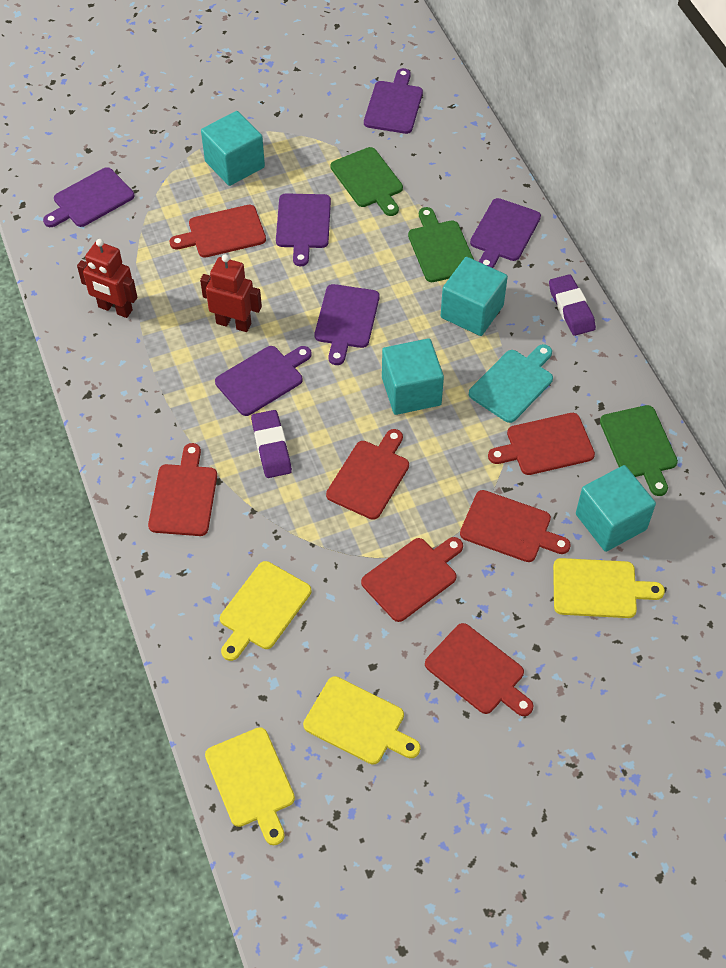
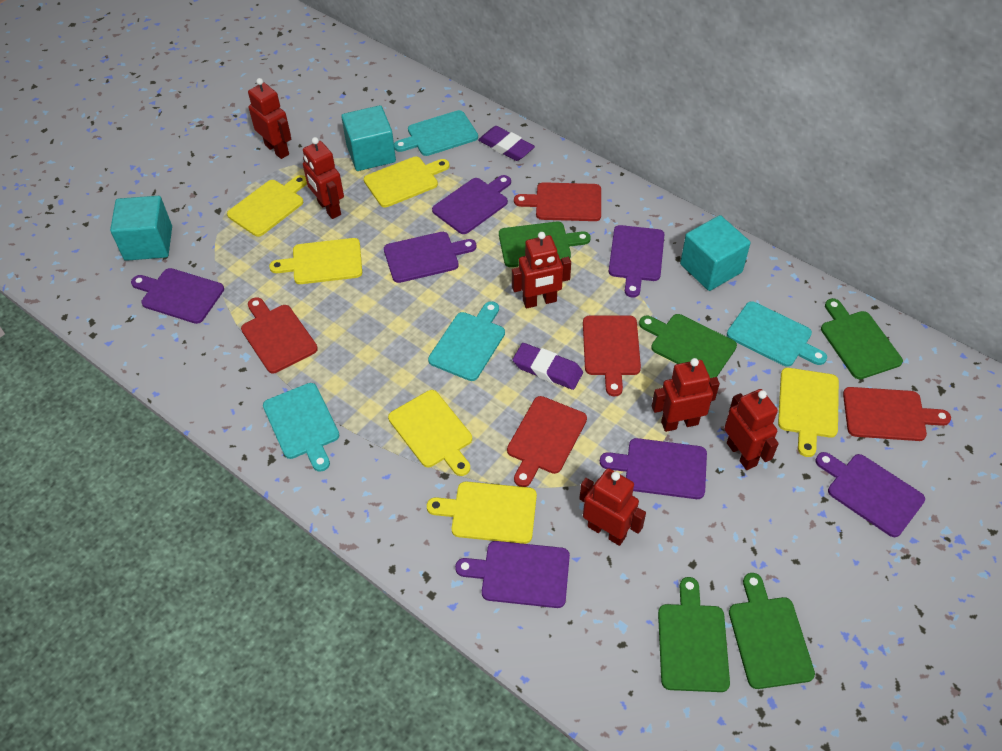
green cutting board: 3 -> 5
purple cutting board: 6 -> 7
red cutting board: 7 -> 5
red robot: 2 -> 6
turquoise cube: 4 -> 3
turquoise cutting board: 1 -> 4
yellow cutting board: 4 -> 6

